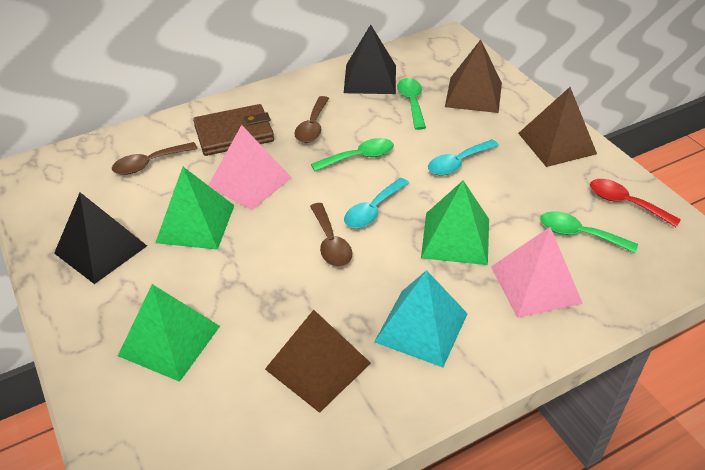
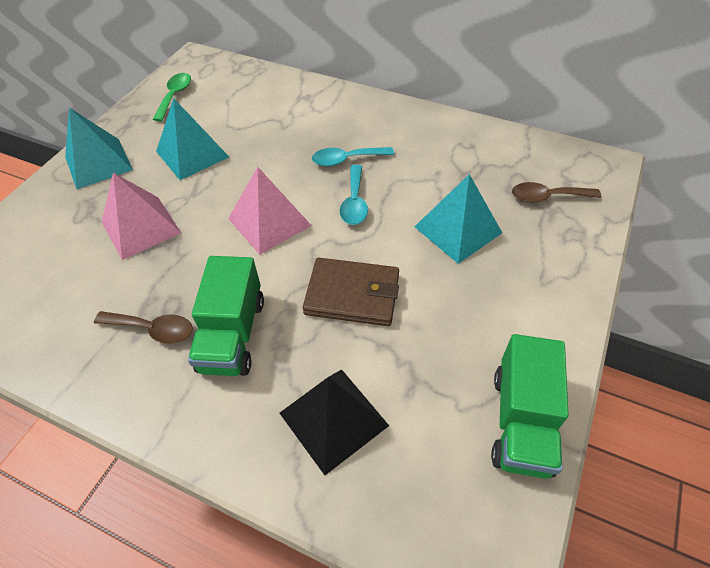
black pyramid: 2 -> 1
brown pyramid: 3 -> 0
brown spoon: 3 -> 2
green pyramid: 3 -> 0
green spoon: 3 -> 1
green truck: 0 -> 2
red spoon: 1 -> 0
turquoise pyramid: 1 -> 3

